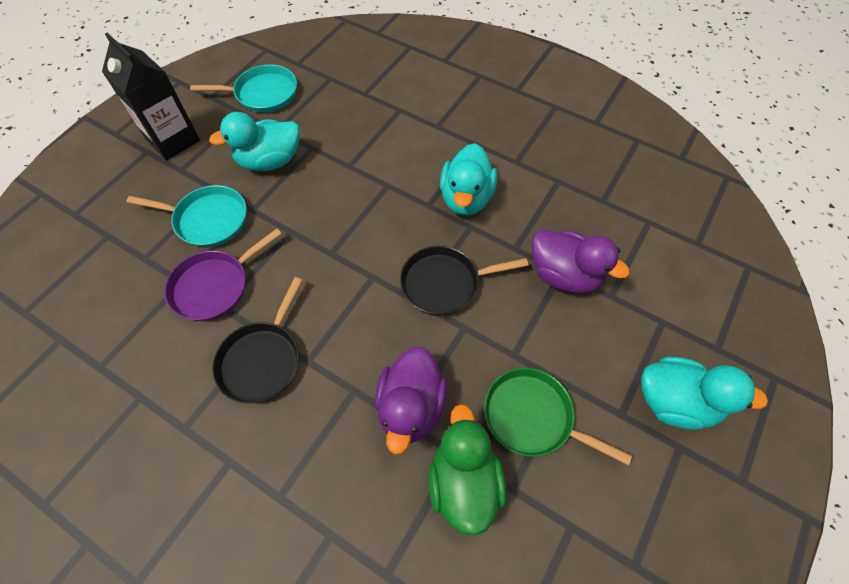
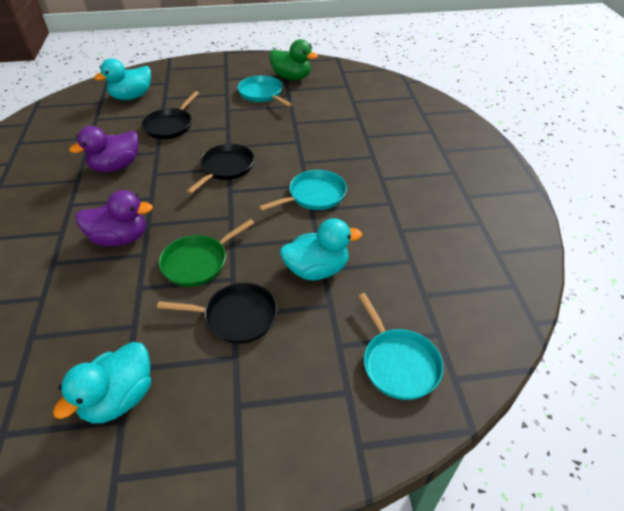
black carton: 1 -> 0
black pan: 2 -> 3
purple pan: 1 -> 0
turquoise pan: 2 -> 3

